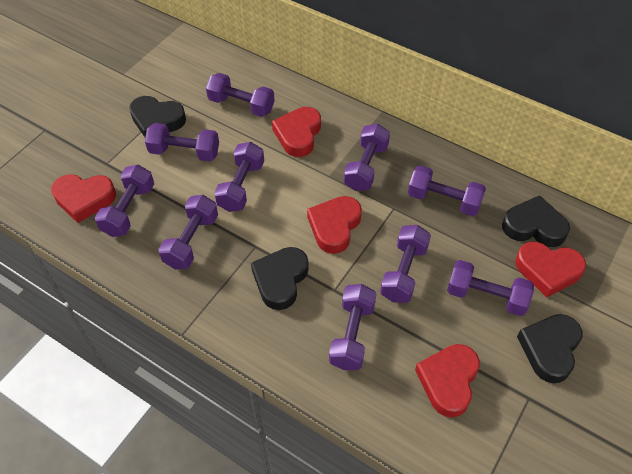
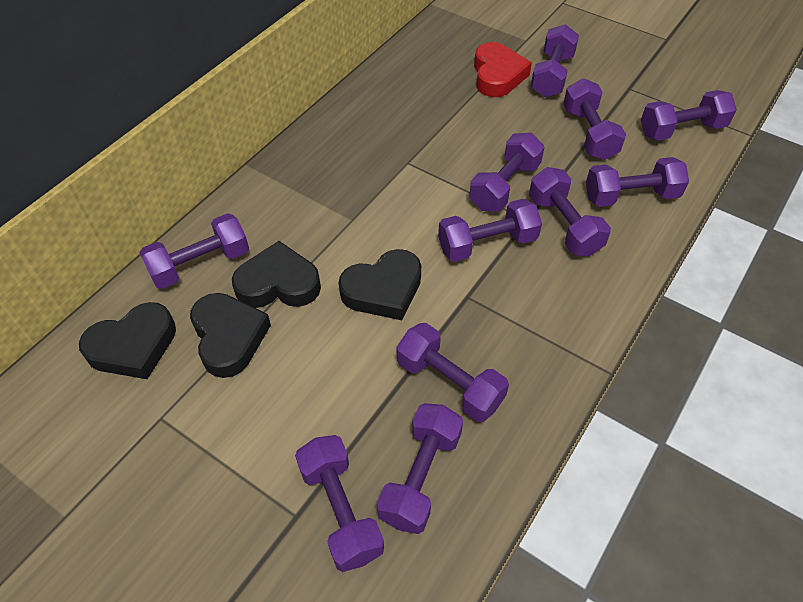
purple dumbbell: 10 -> 11
red heart: 5 -> 1

